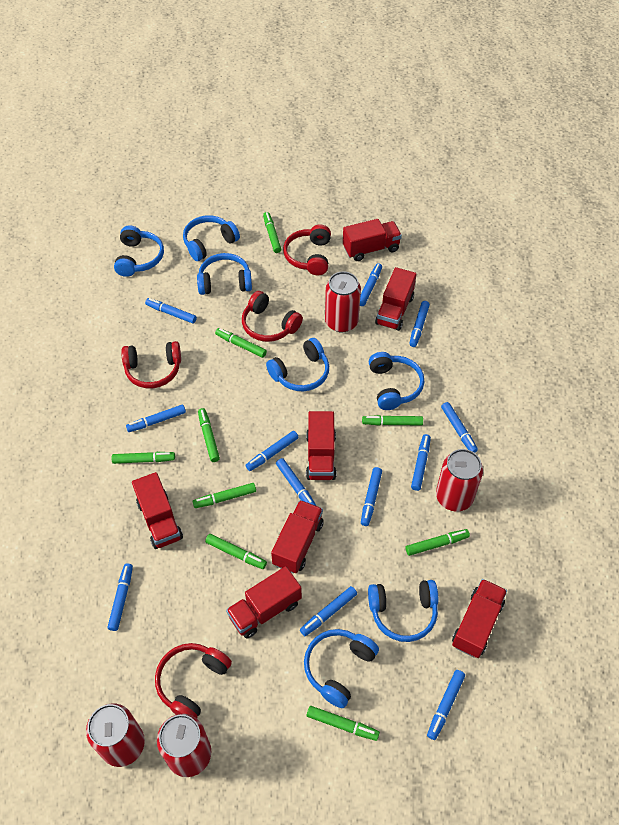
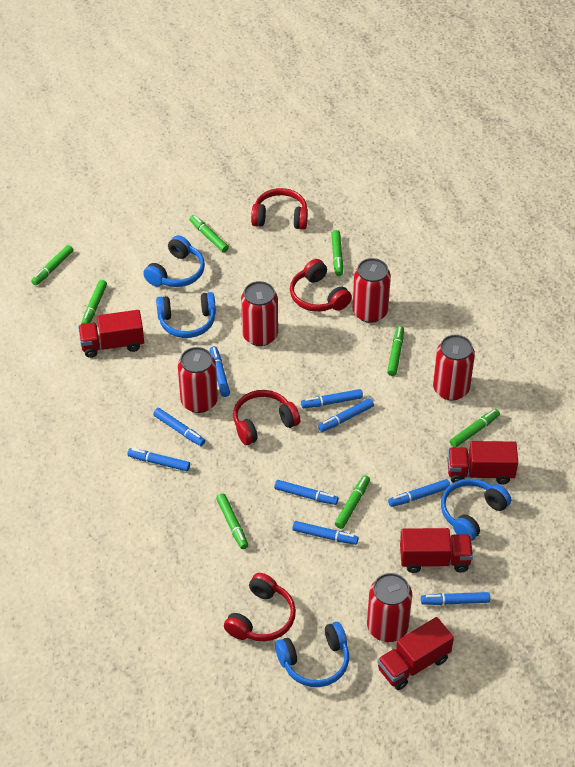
blue headphones: 7 -> 4
blue marker: 12 -> 9
green marker: 9 -> 8
red can: 4 -> 5
red truck: 7 -> 4

